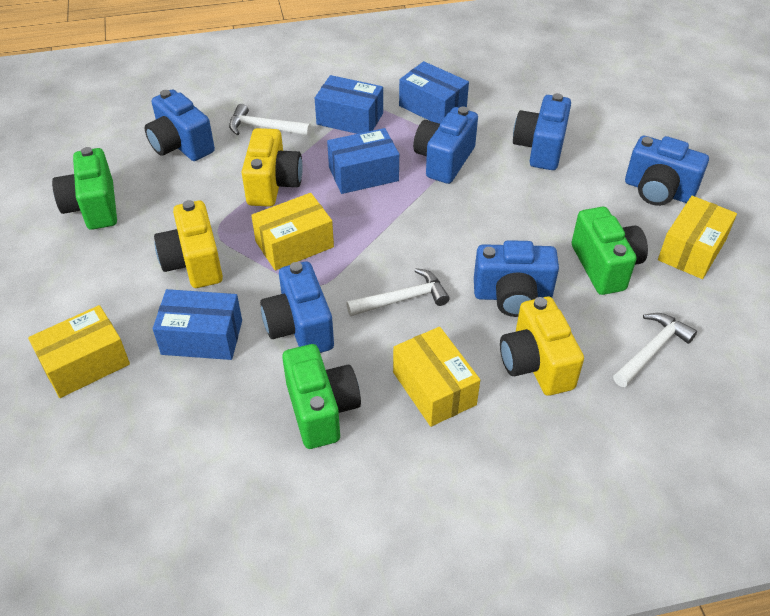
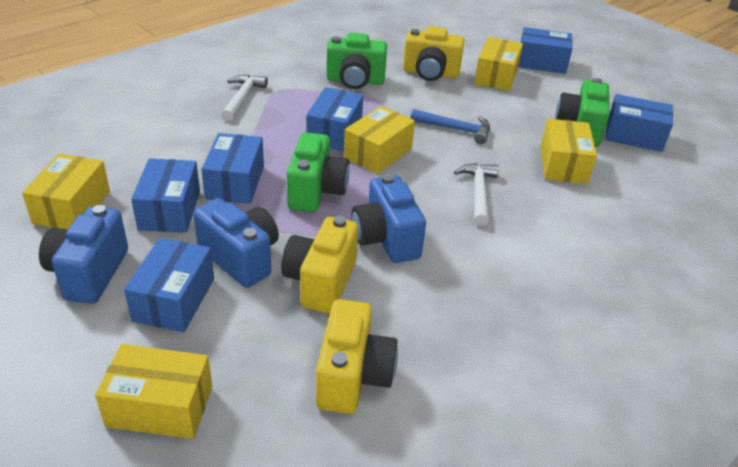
blue box: 4 -> 6
blue camera: 6 -> 3
blue hammer: 0 -> 1
white hammer: 3 -> 2
yellow box: 4 -> 5

